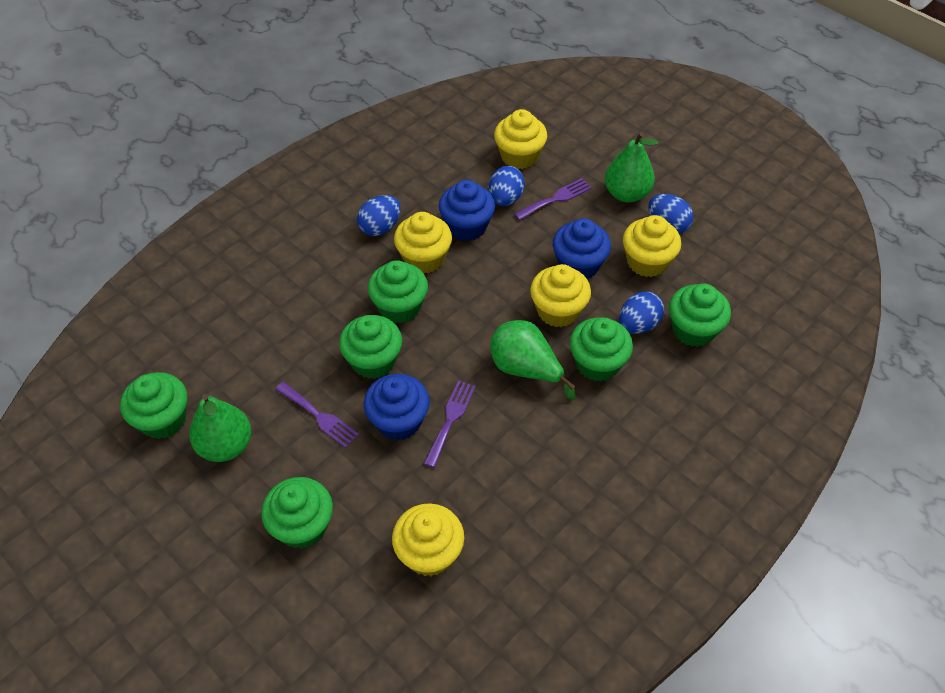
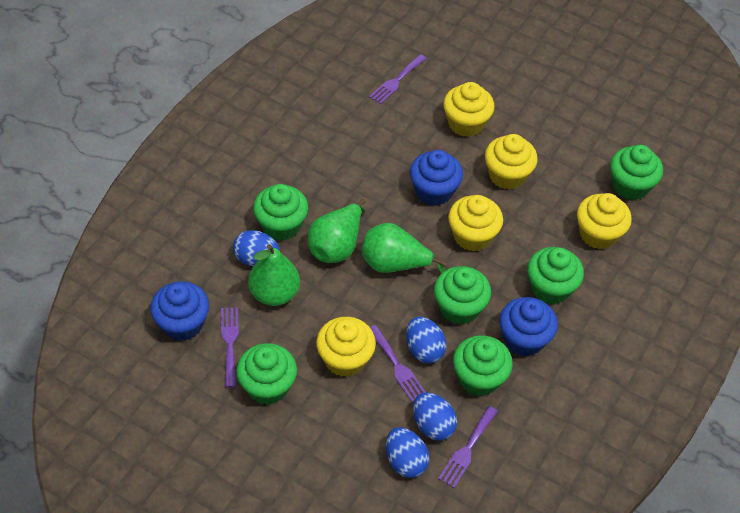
purple fork: 3 -> 4

